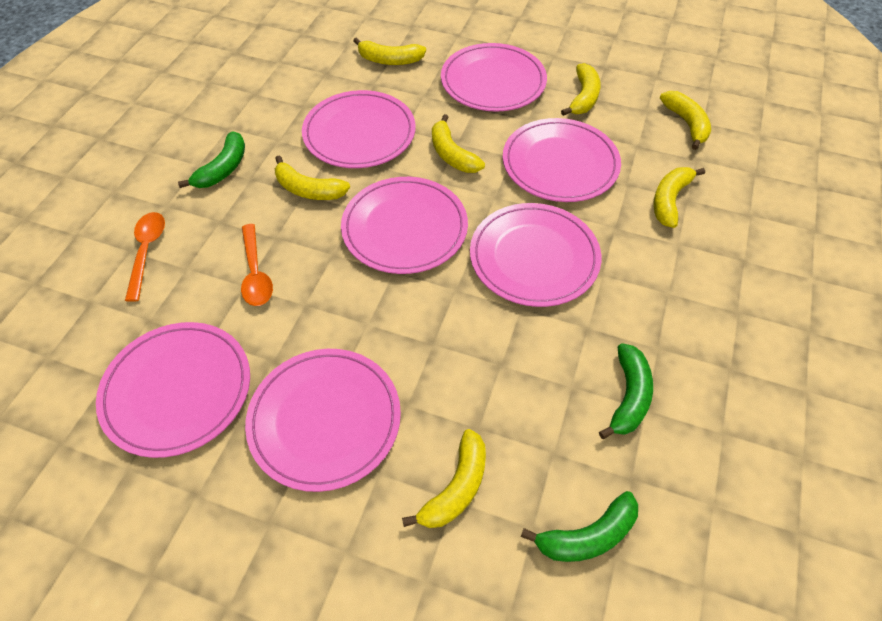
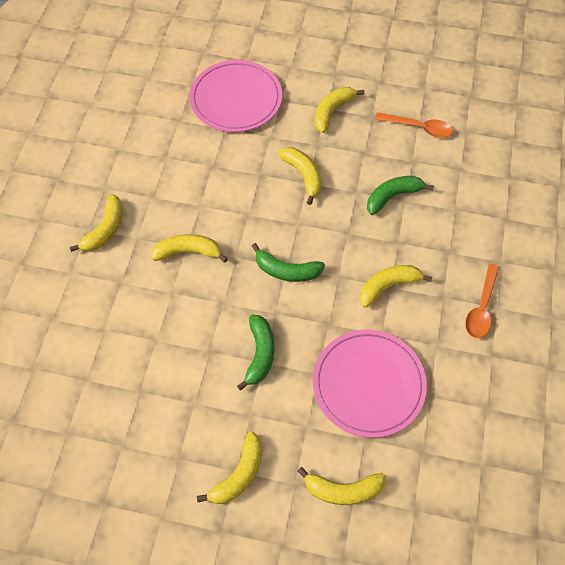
pink plate: 7 -> 2

